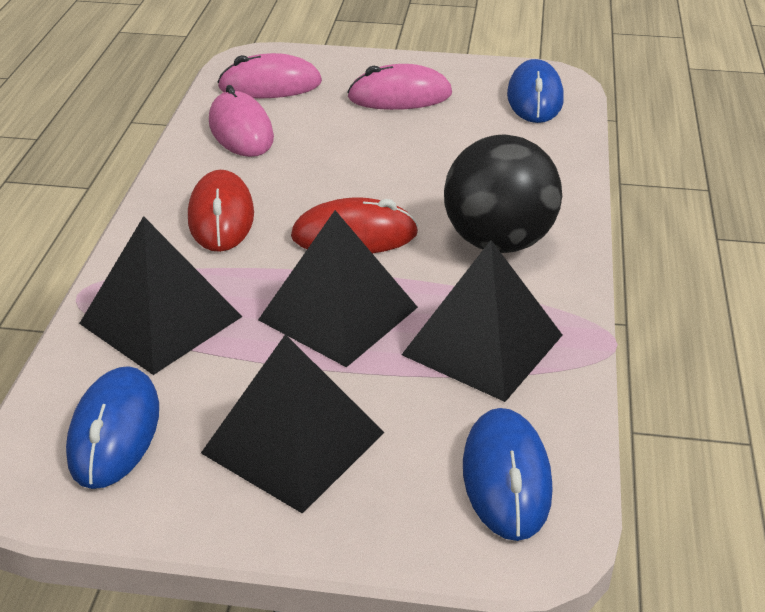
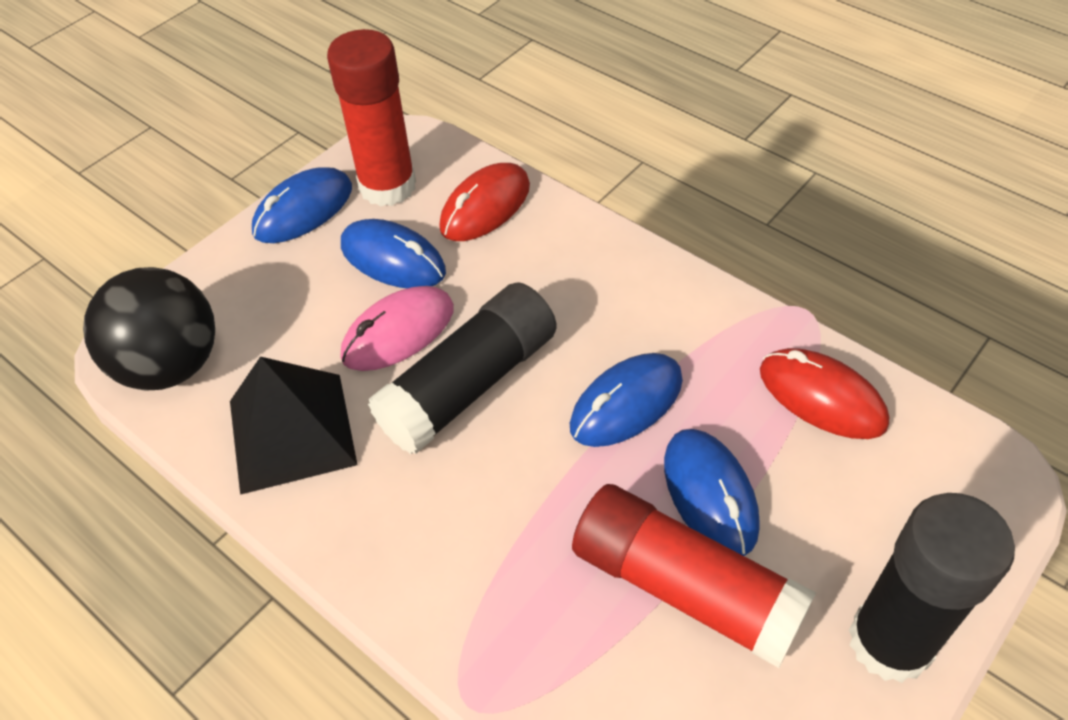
black glue stick: 0 -> 2
black pyramid: 4 -> 1
blue mouse: 3 -> 4
pink mouse: 3 -> 1
red glue stick: 0 -> 2

